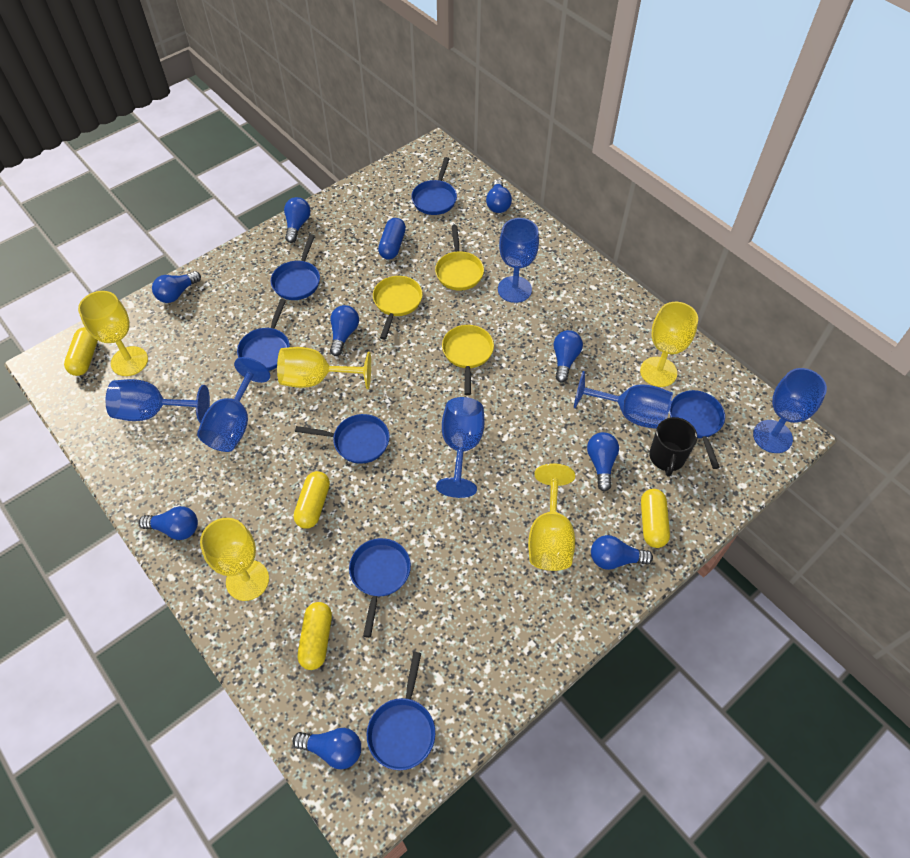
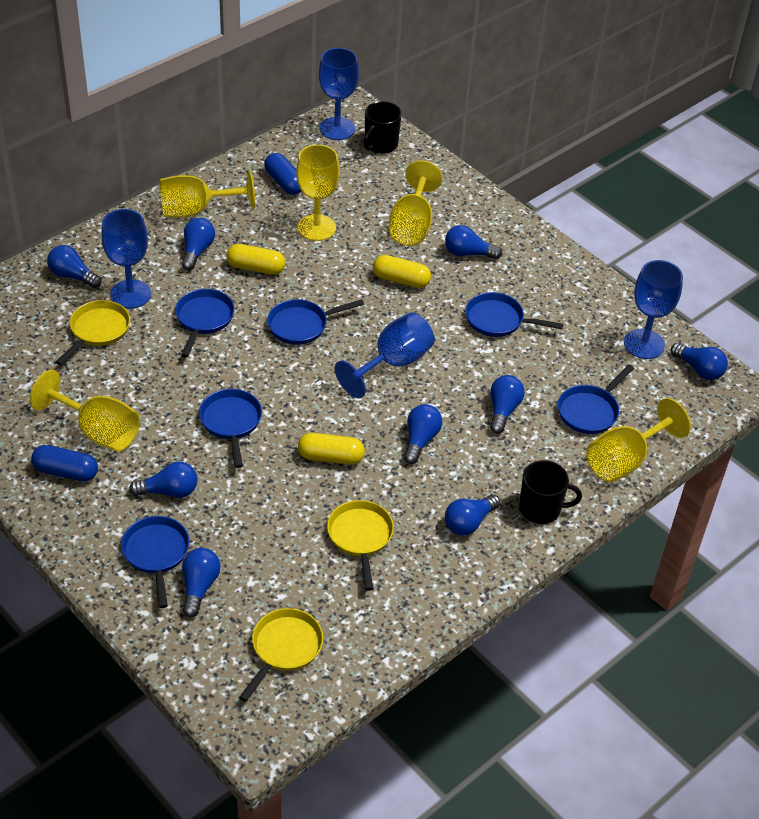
black mug: 1 -> 2
blue capsule: 1 -> 2
blue goblet: 6 -> 4
blue pan: 7 -> 6
yellow capsule: 4 -> 3

